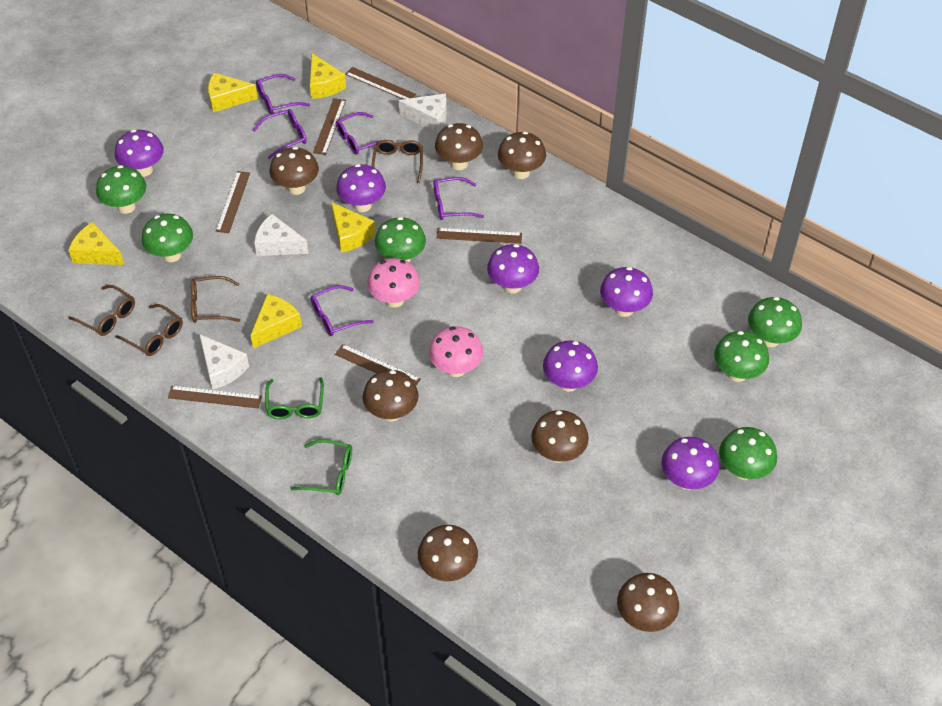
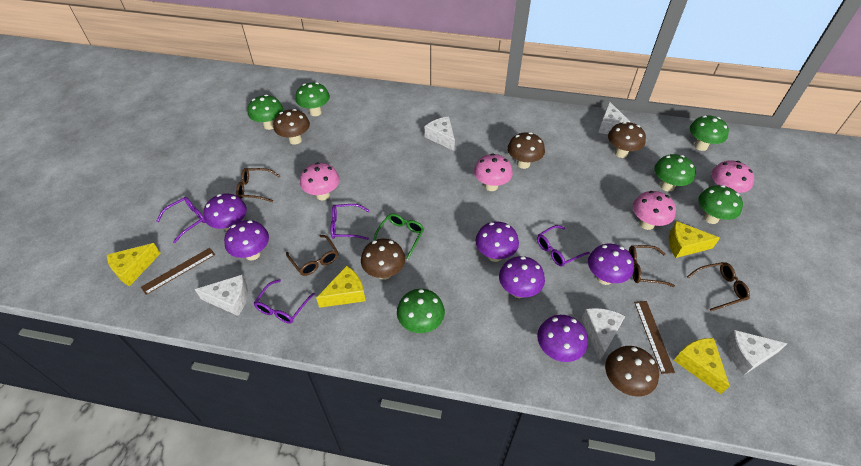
brown mushroom: 7 -> 5
brown ruler: 6 -> 2
green glasses: 2 -> 1
pink mushroom: 2 -> 4
purple glasses: 5 -> 4
white cheese: 3 -> 5
yellow cheese: 5 -> 4

